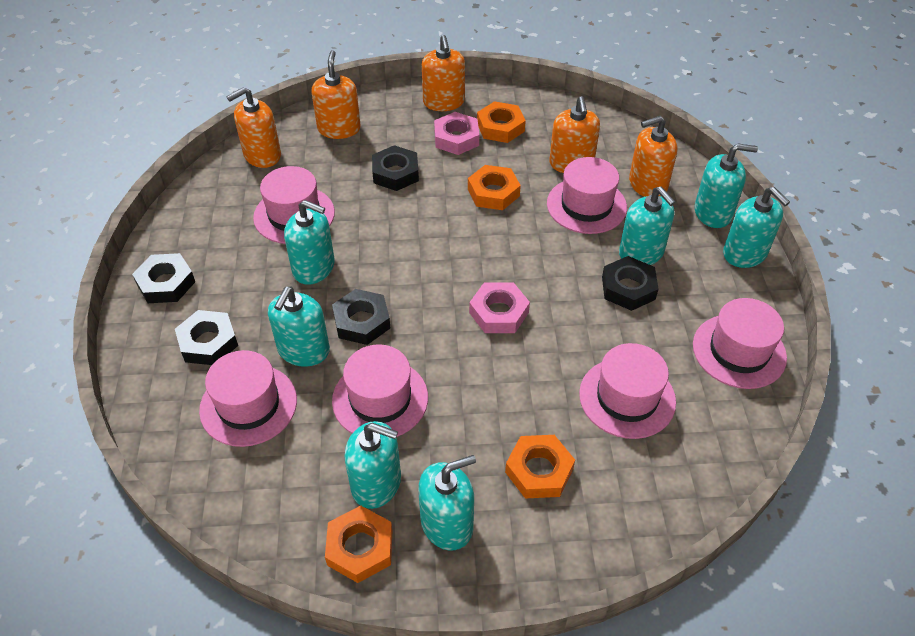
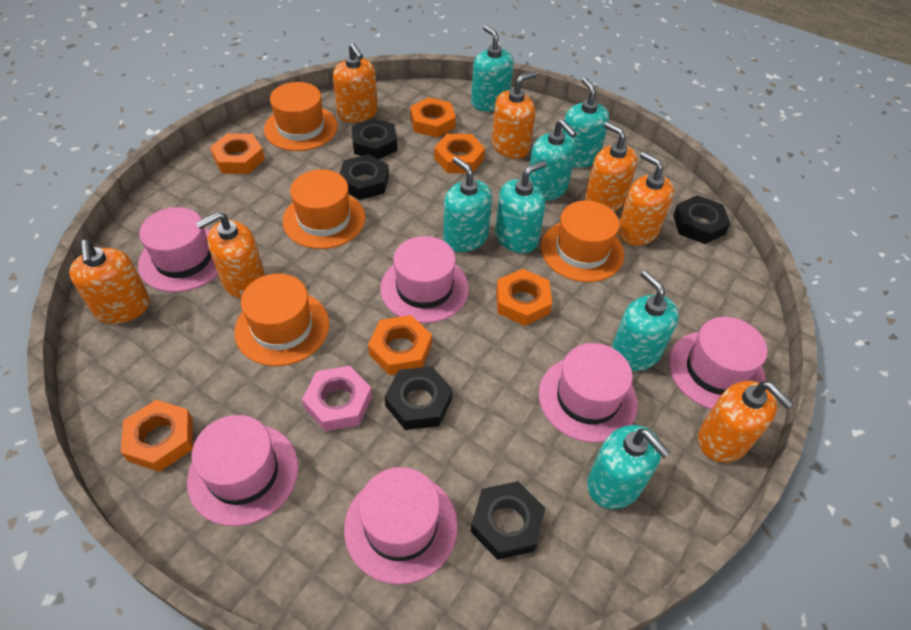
orange hat: 0 -> 4
orange nut: 4 -> 6
orange soap dispenser: 5 -> 7
pink nut: 2 -> 1

